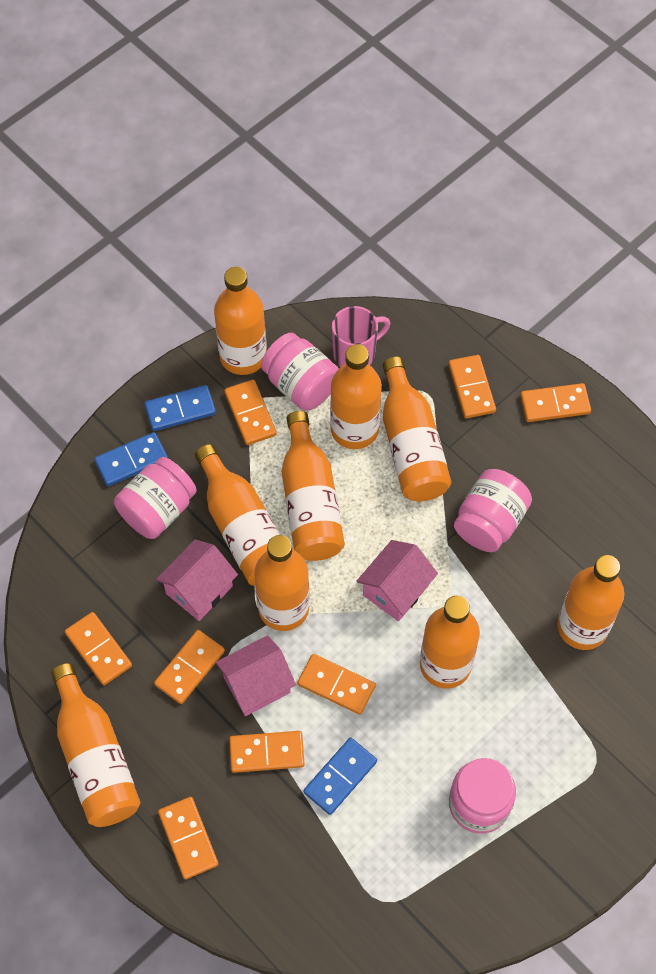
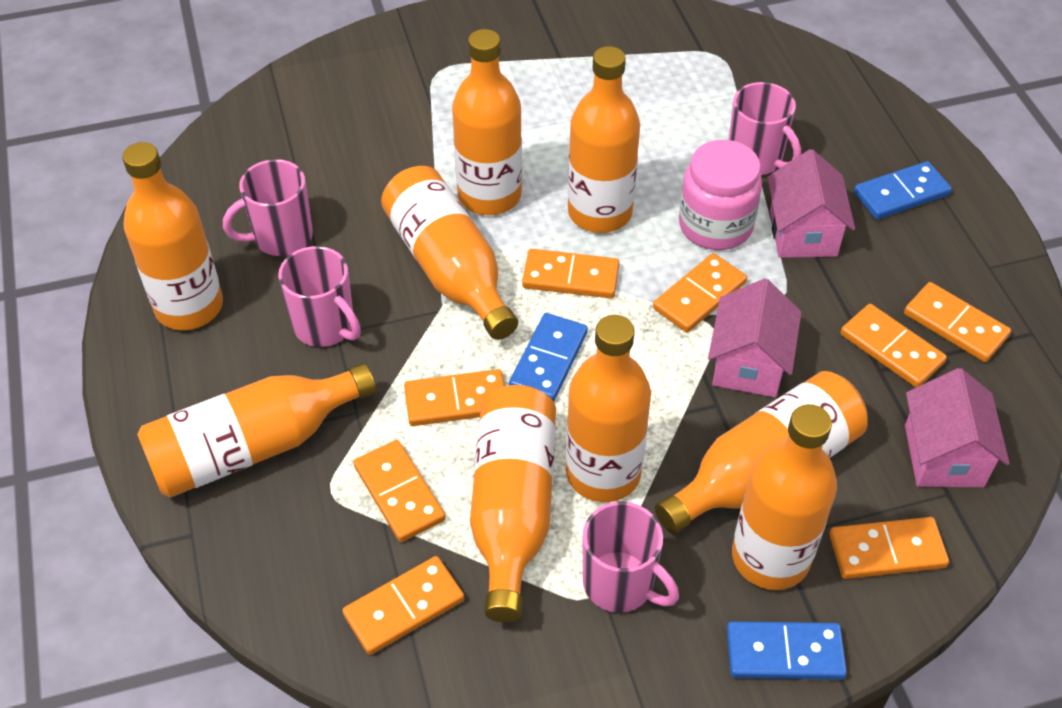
pink jar: 4 -> 1
pink mug: 1 -> 4

